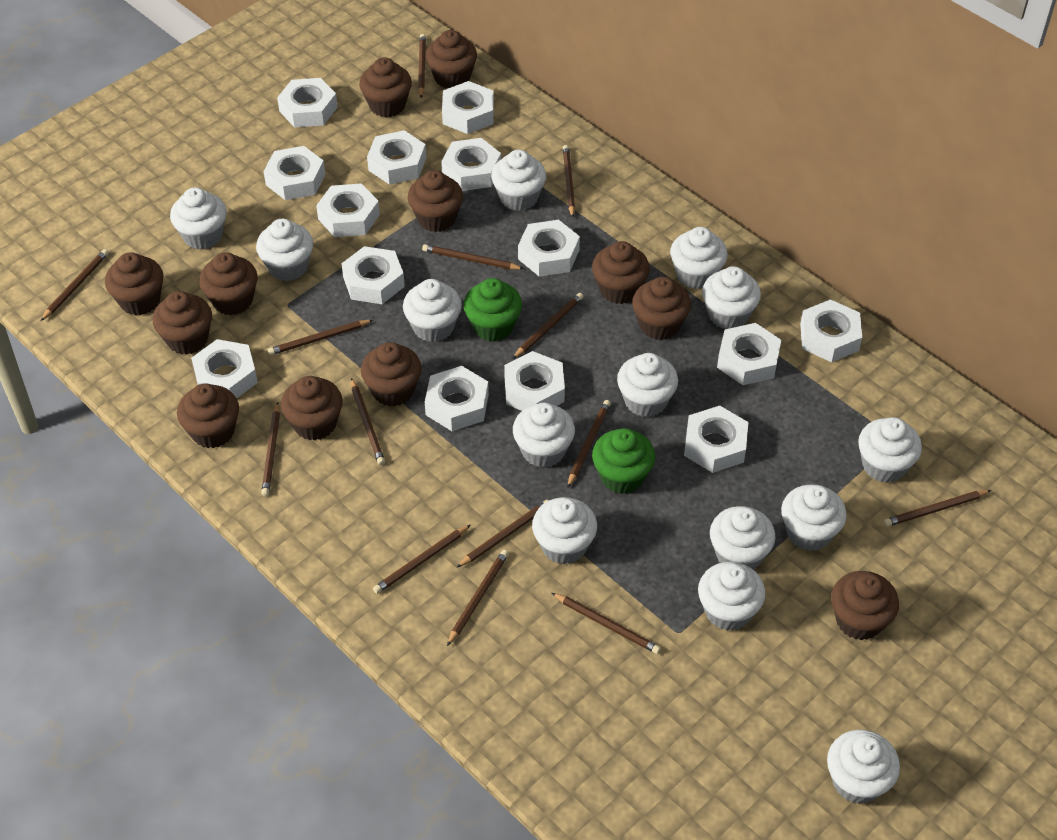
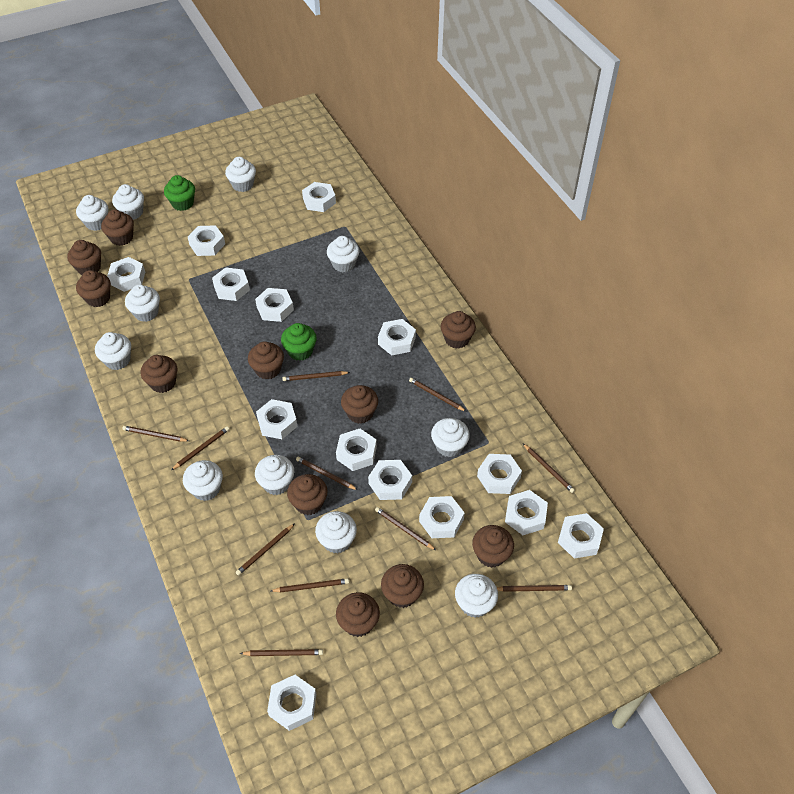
brown cupcake: 12 -> 11
brown pencil: 14 -> 11
white cupcake: 14 -> 11

